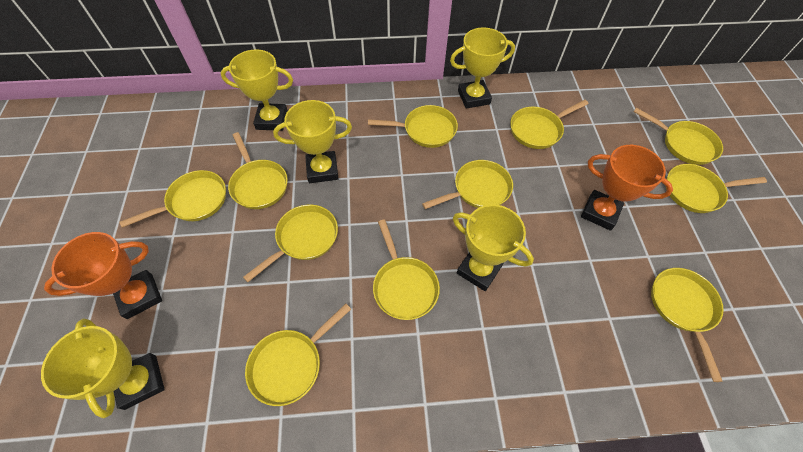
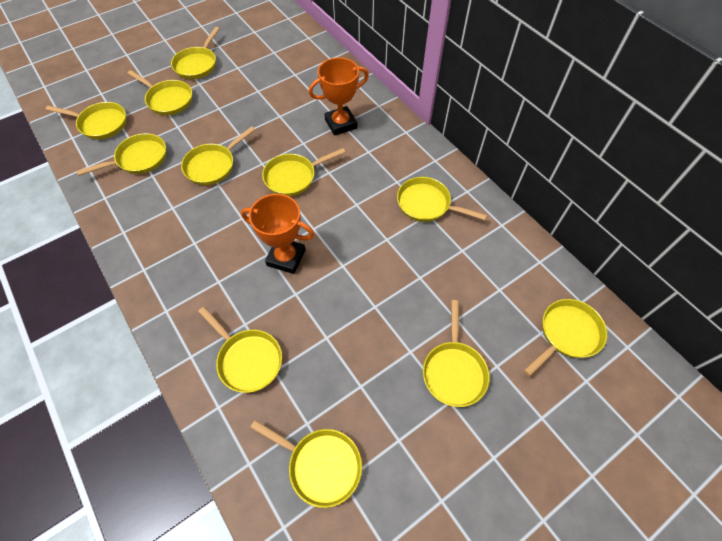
yellow trophy: 5 -> 0

